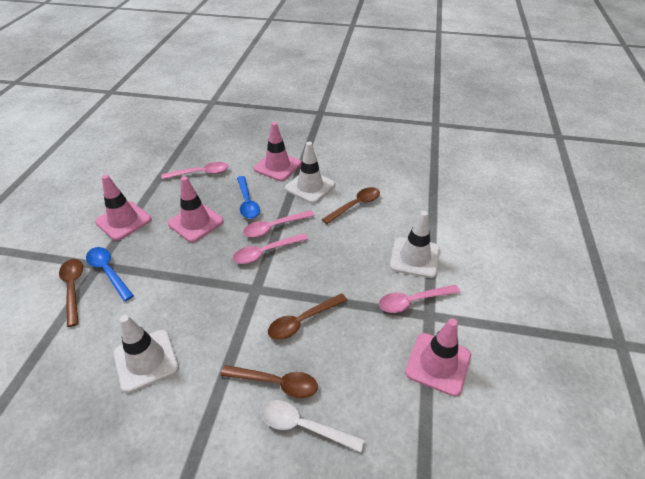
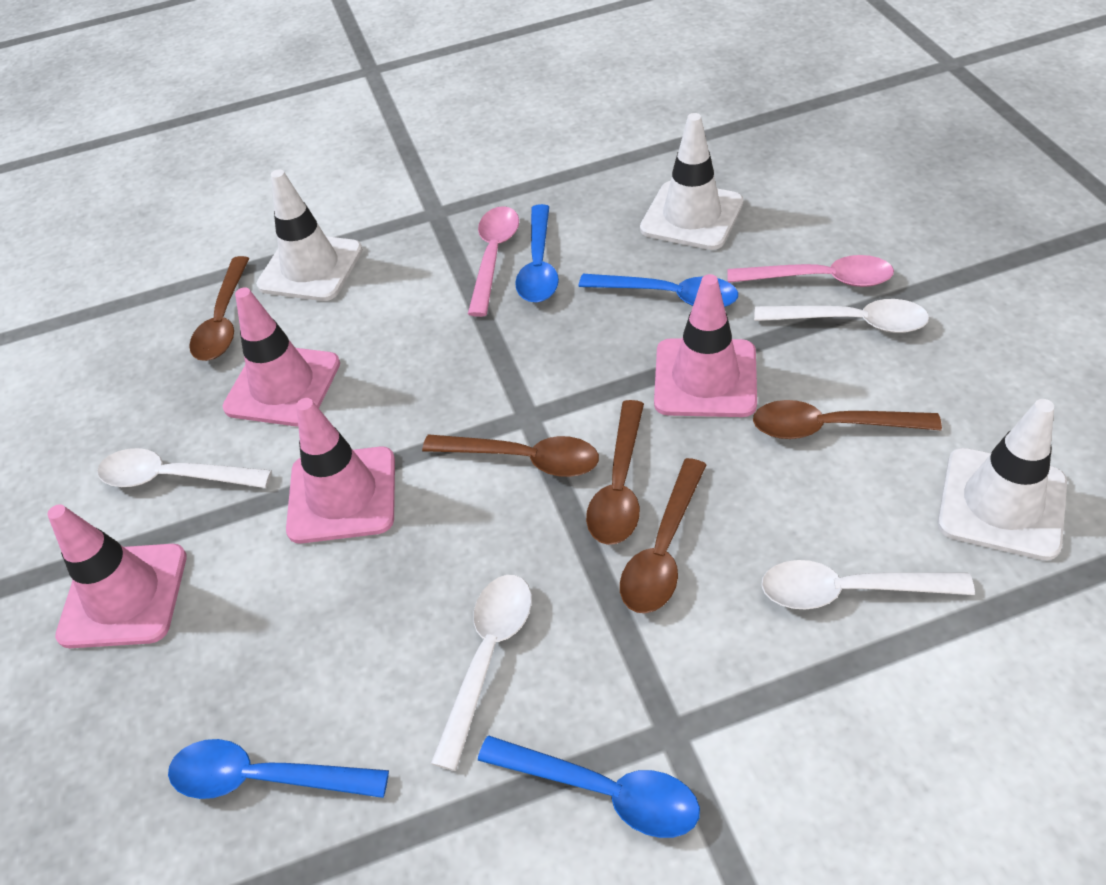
blue spoon: 2 -> 4
brown spoon: 4 -> 5
pink spoon: 4 -> 2
white spoon: 1 -> 4

